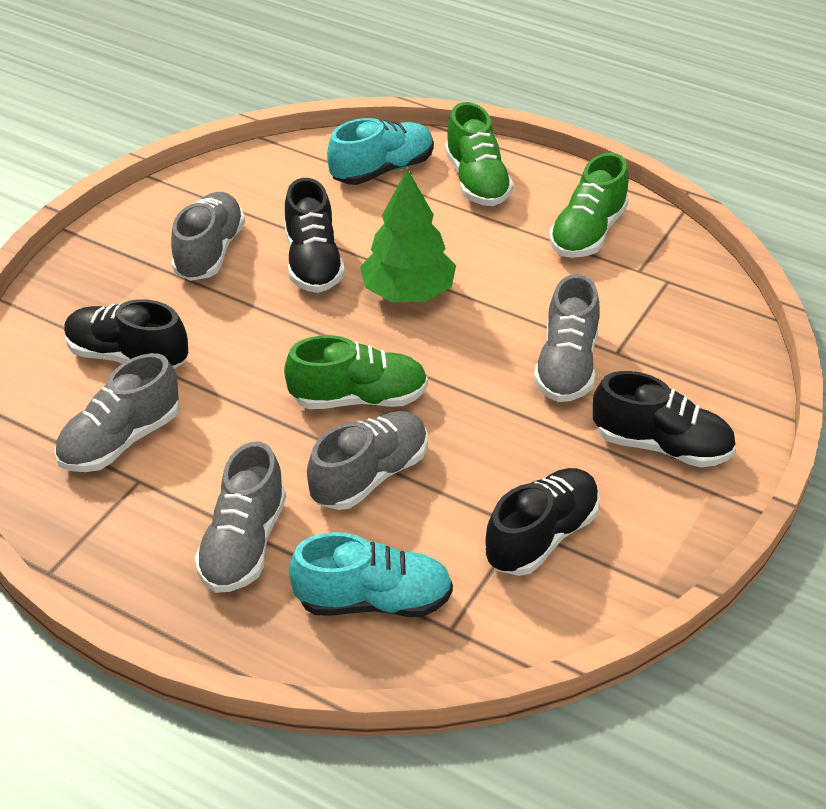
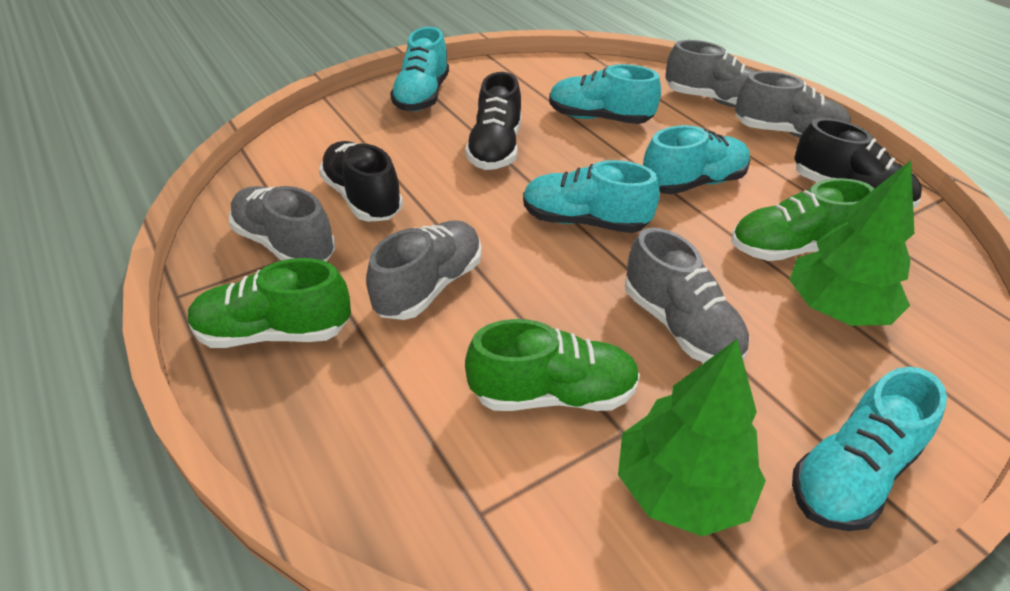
black shoe: 4 -> 3
green tree: 1 -> 2
turquoise shoe: 2 -> 5

